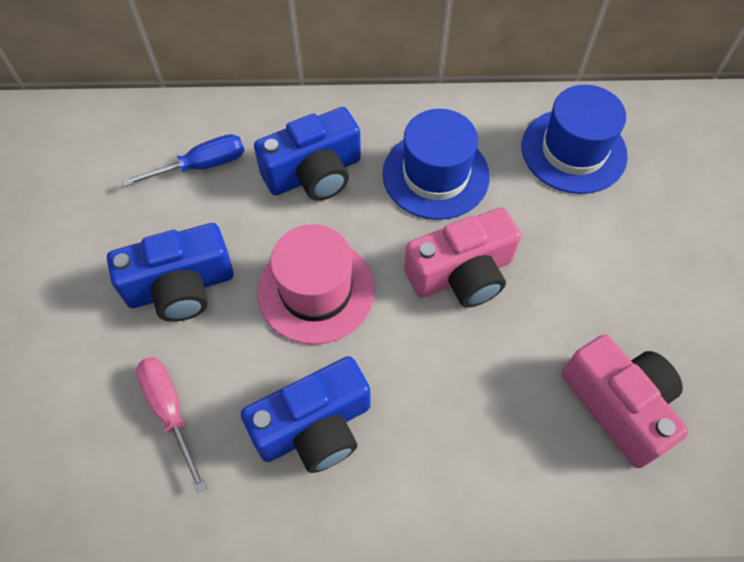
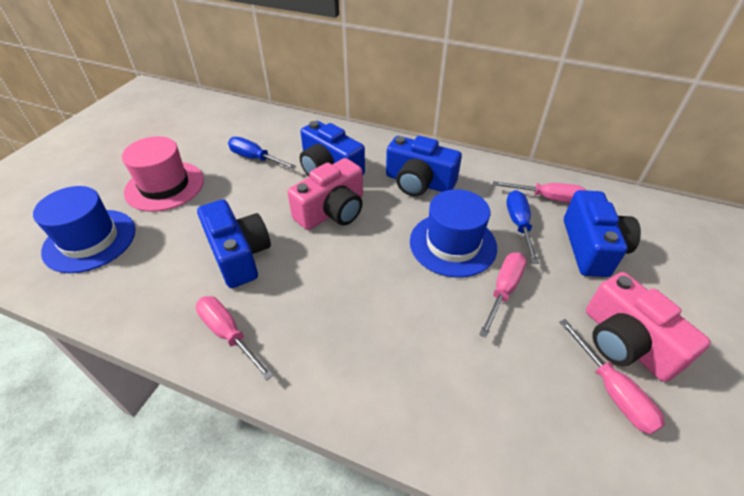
blue camera: 3 -> 4
blue screwdriver: 1 -> 2
pink screwdriver: 1 -> 4

